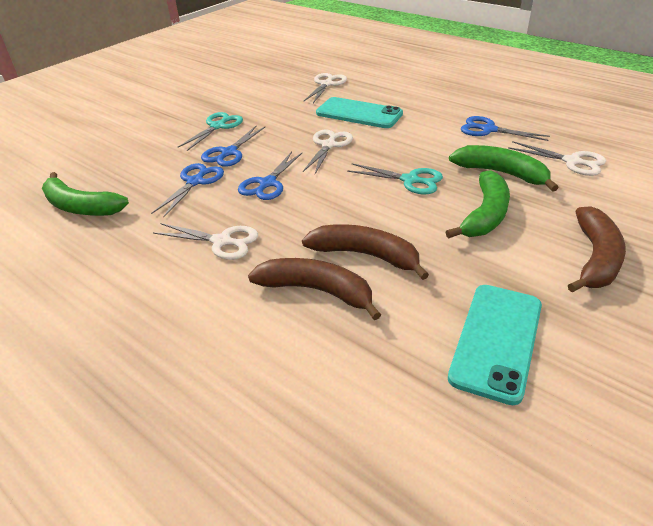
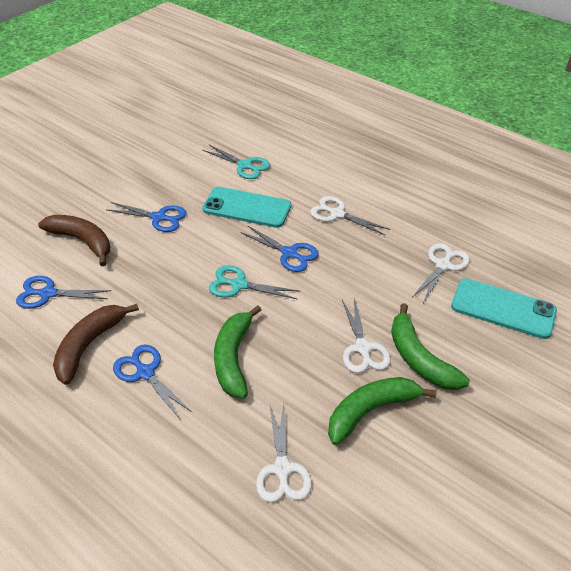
brown banana: 3 -> 2

